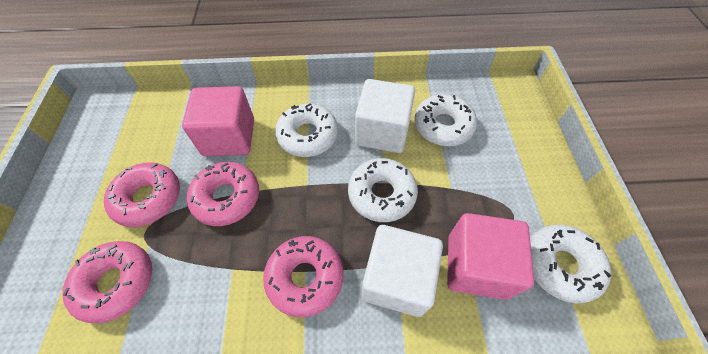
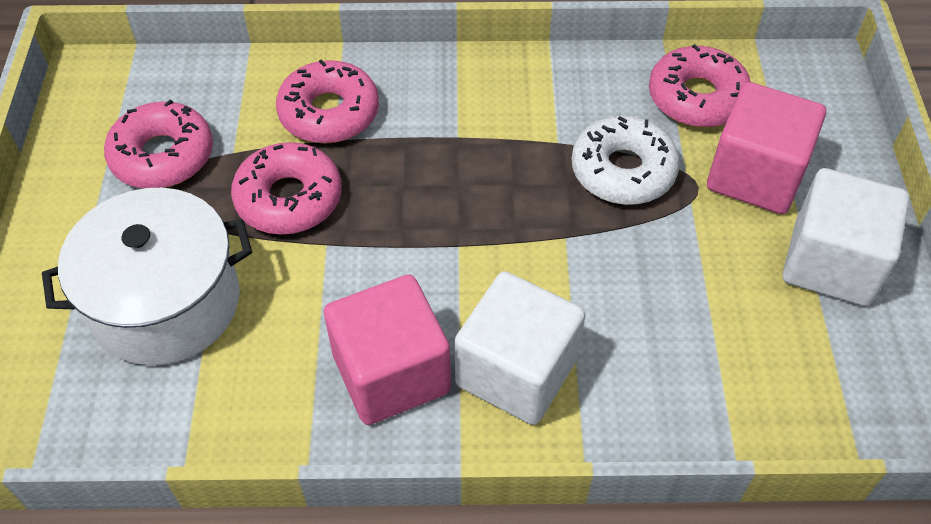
white donut: 4 -> 1
white pot: 0 -> 1

